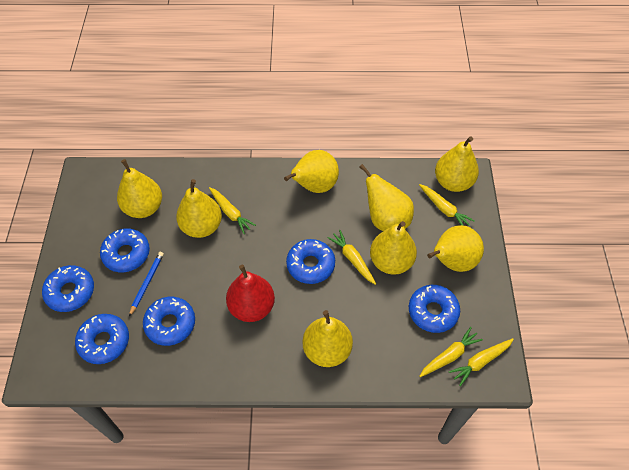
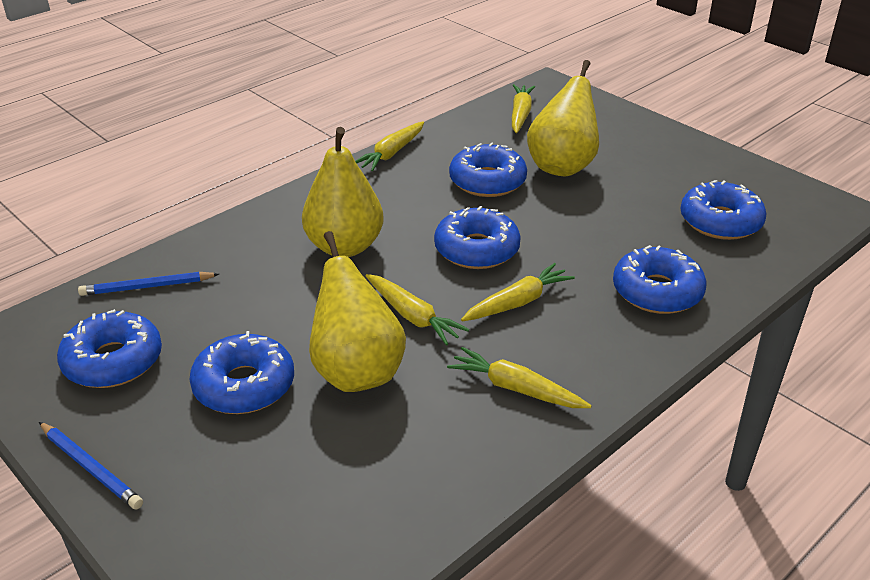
blue pencil: 1 -> 2
red pear: 1 -> 0
yellow pear: 8 -> 3

